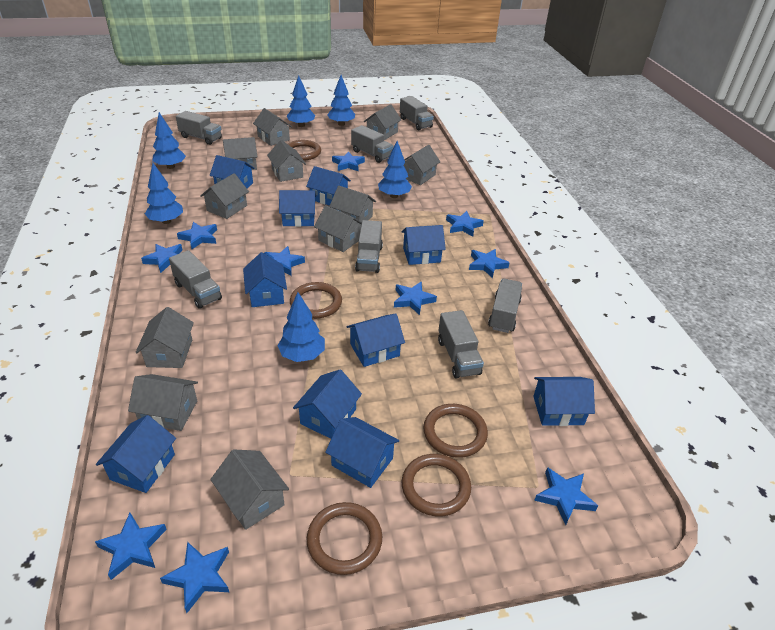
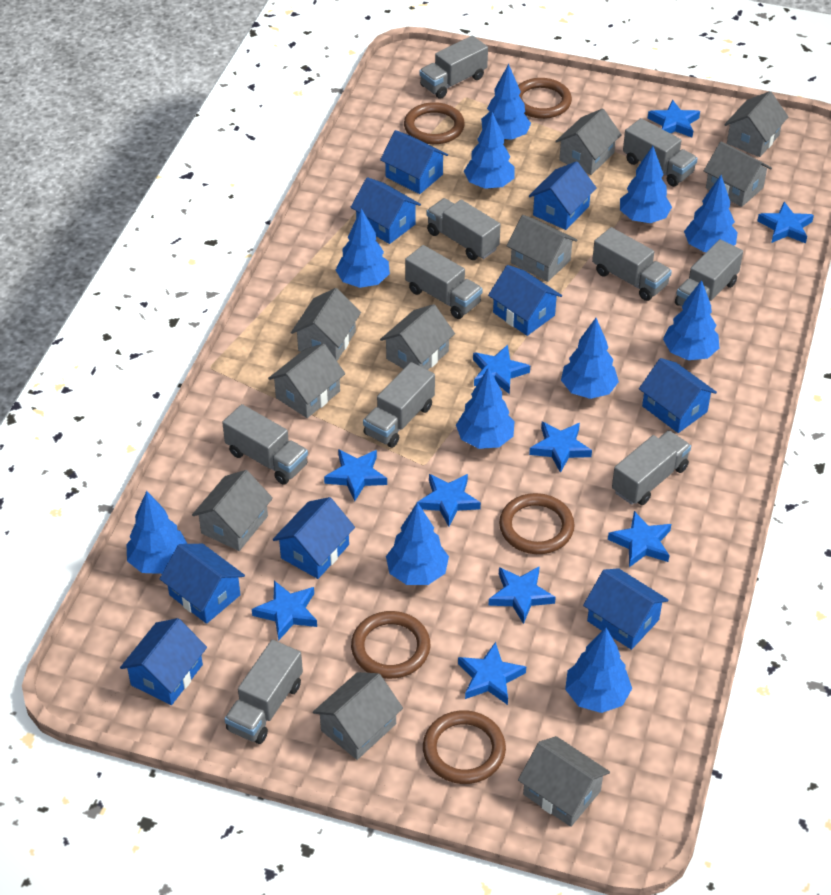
blue house: 10 -> 9
blue tree: 6 -> 11
grey house: 11 -> 10
grey truck: 7 -> 10

